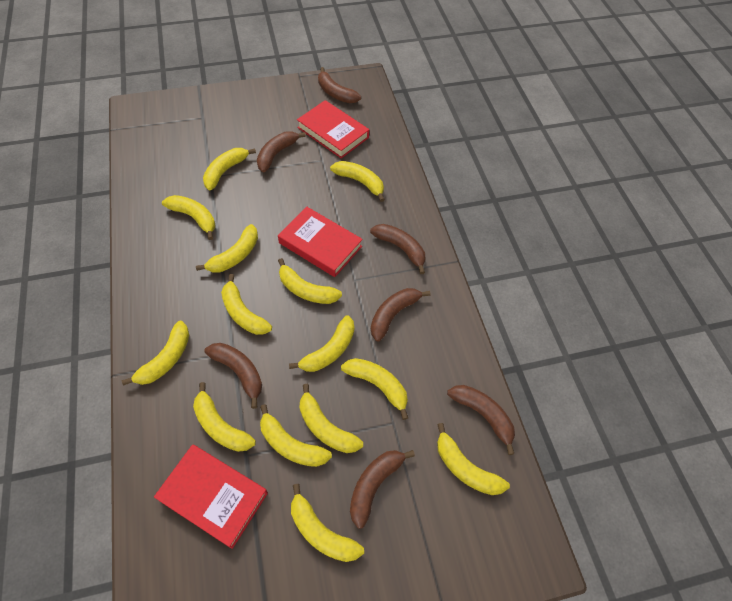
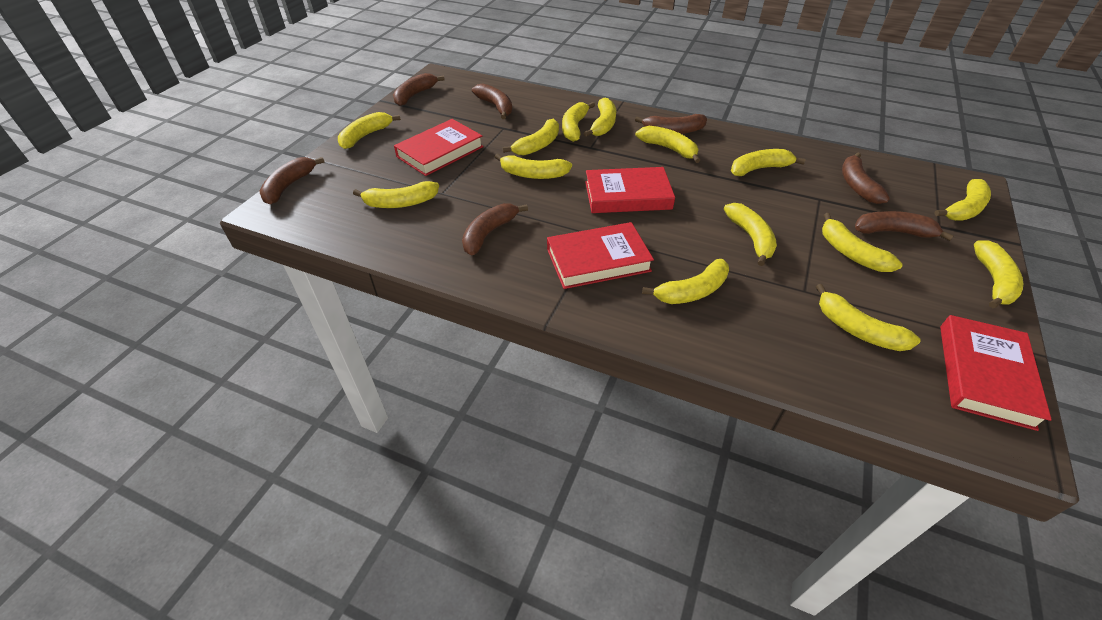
red book: 3 -> 4

